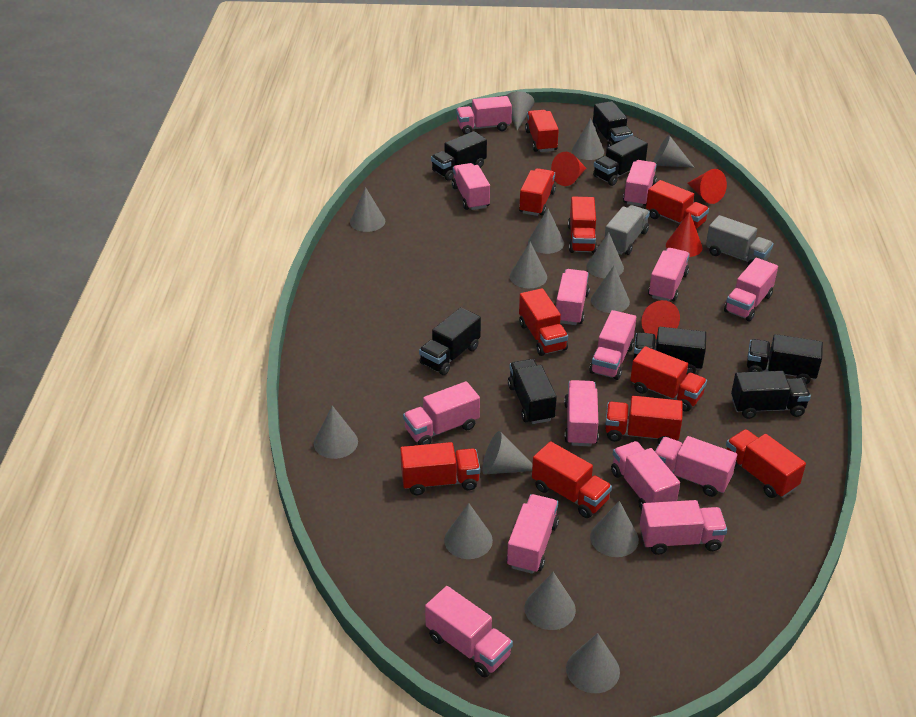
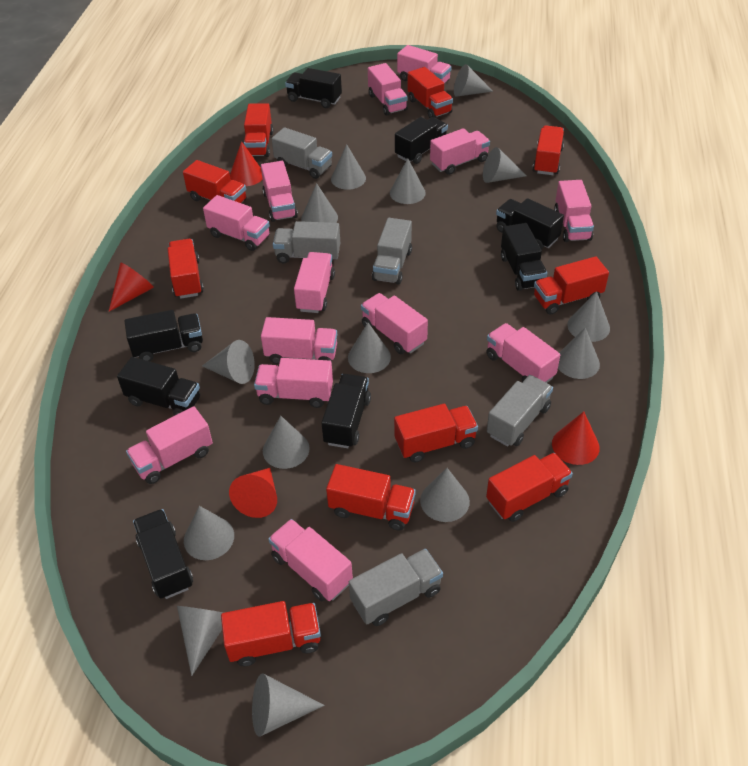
grey truck: 2 -> 5
pink truck: 14 -> 13

